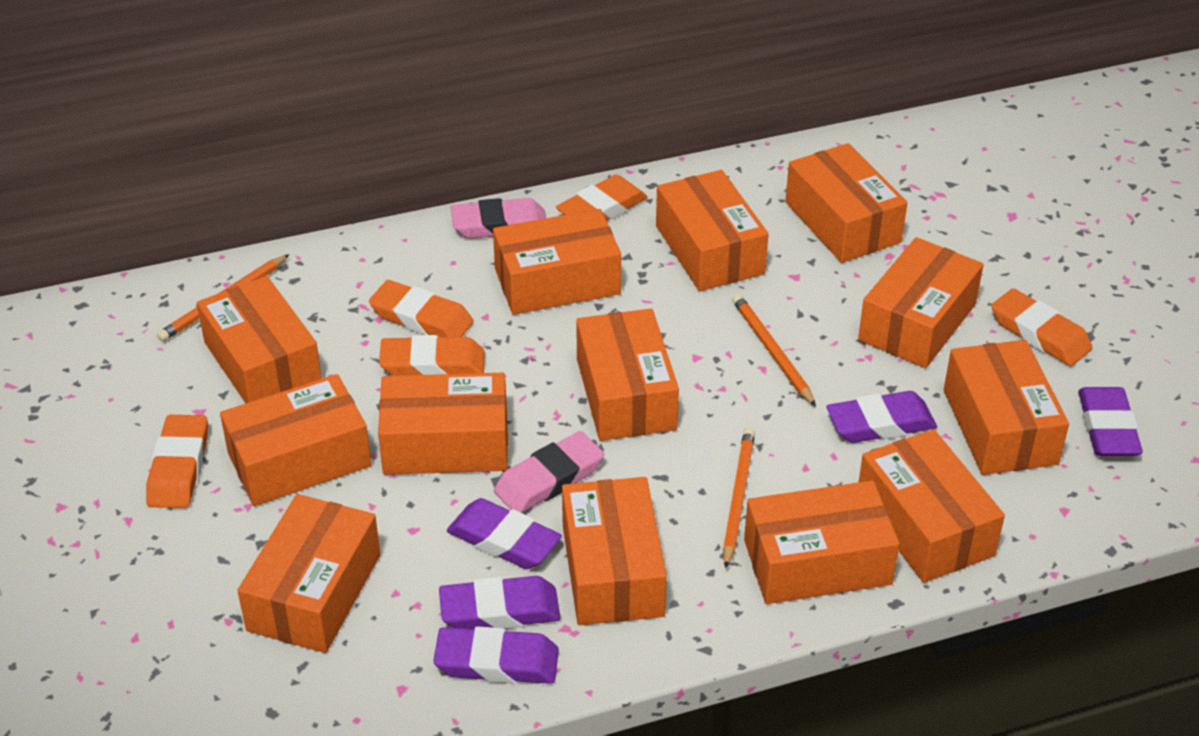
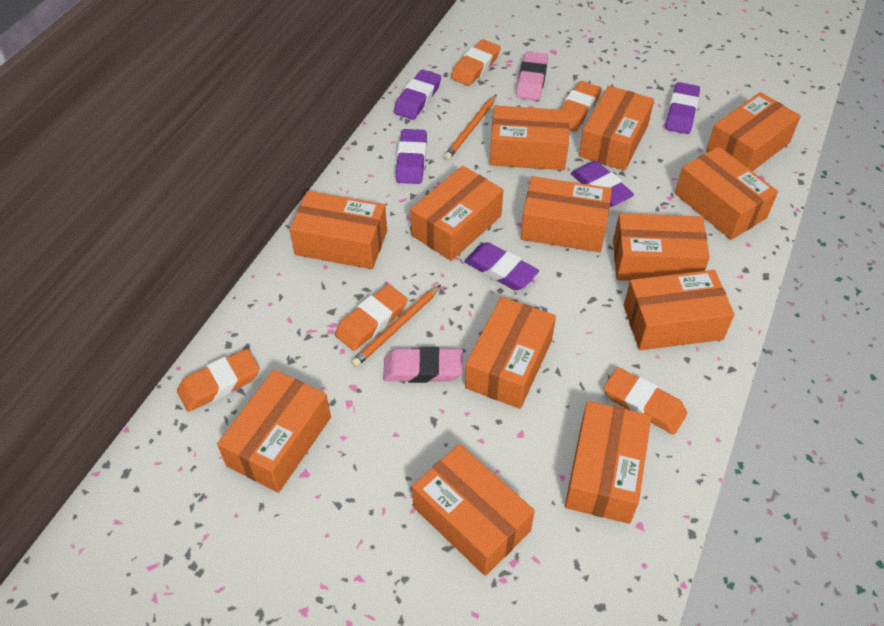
orange pencil: 3 -> 2

